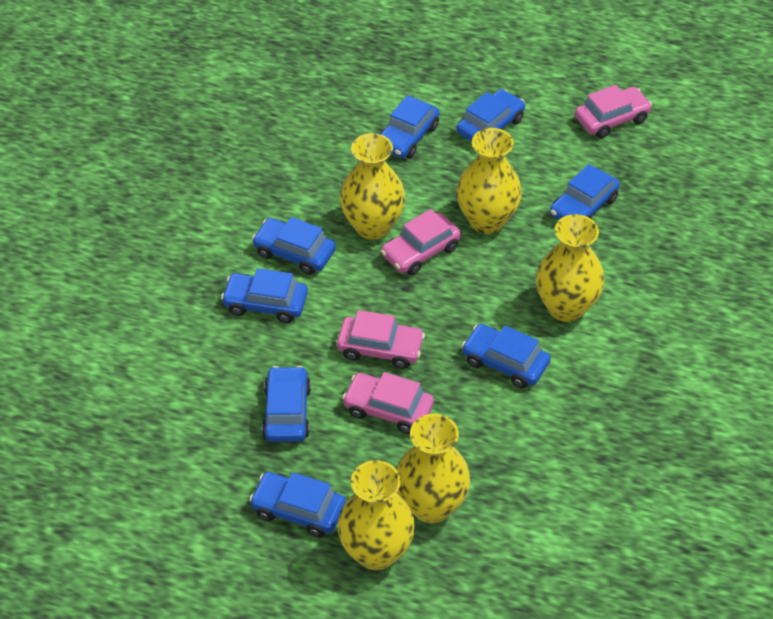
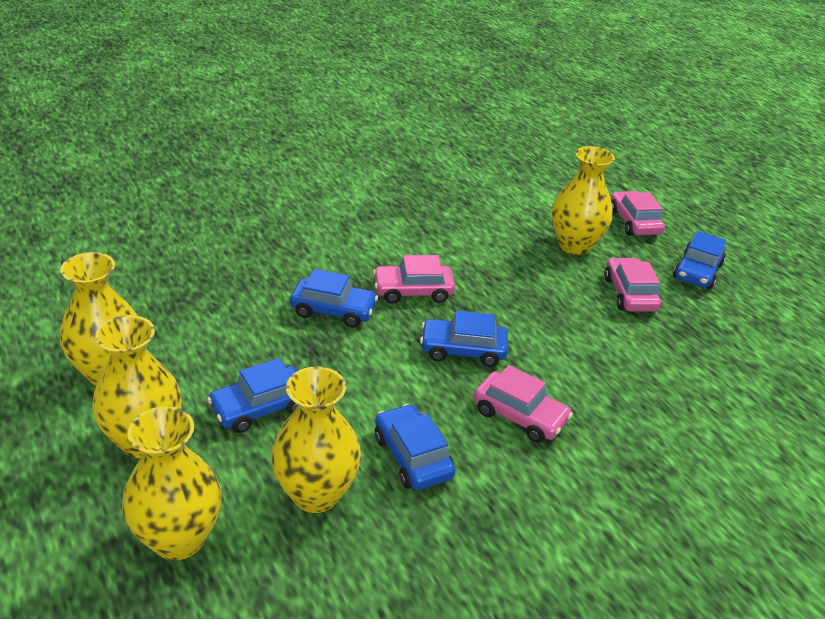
blue car: 8 -> 5

